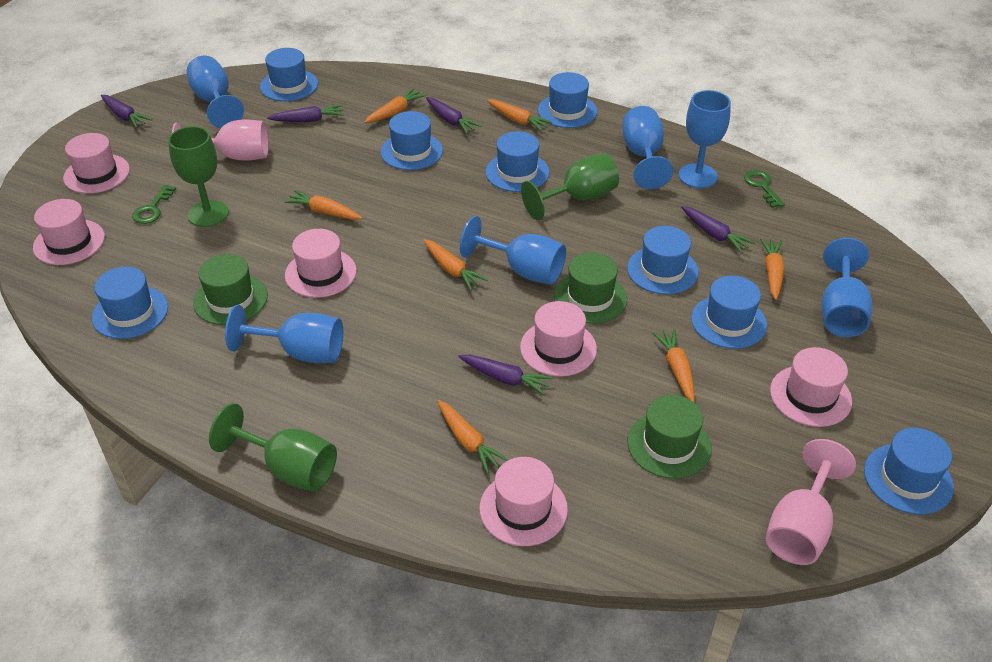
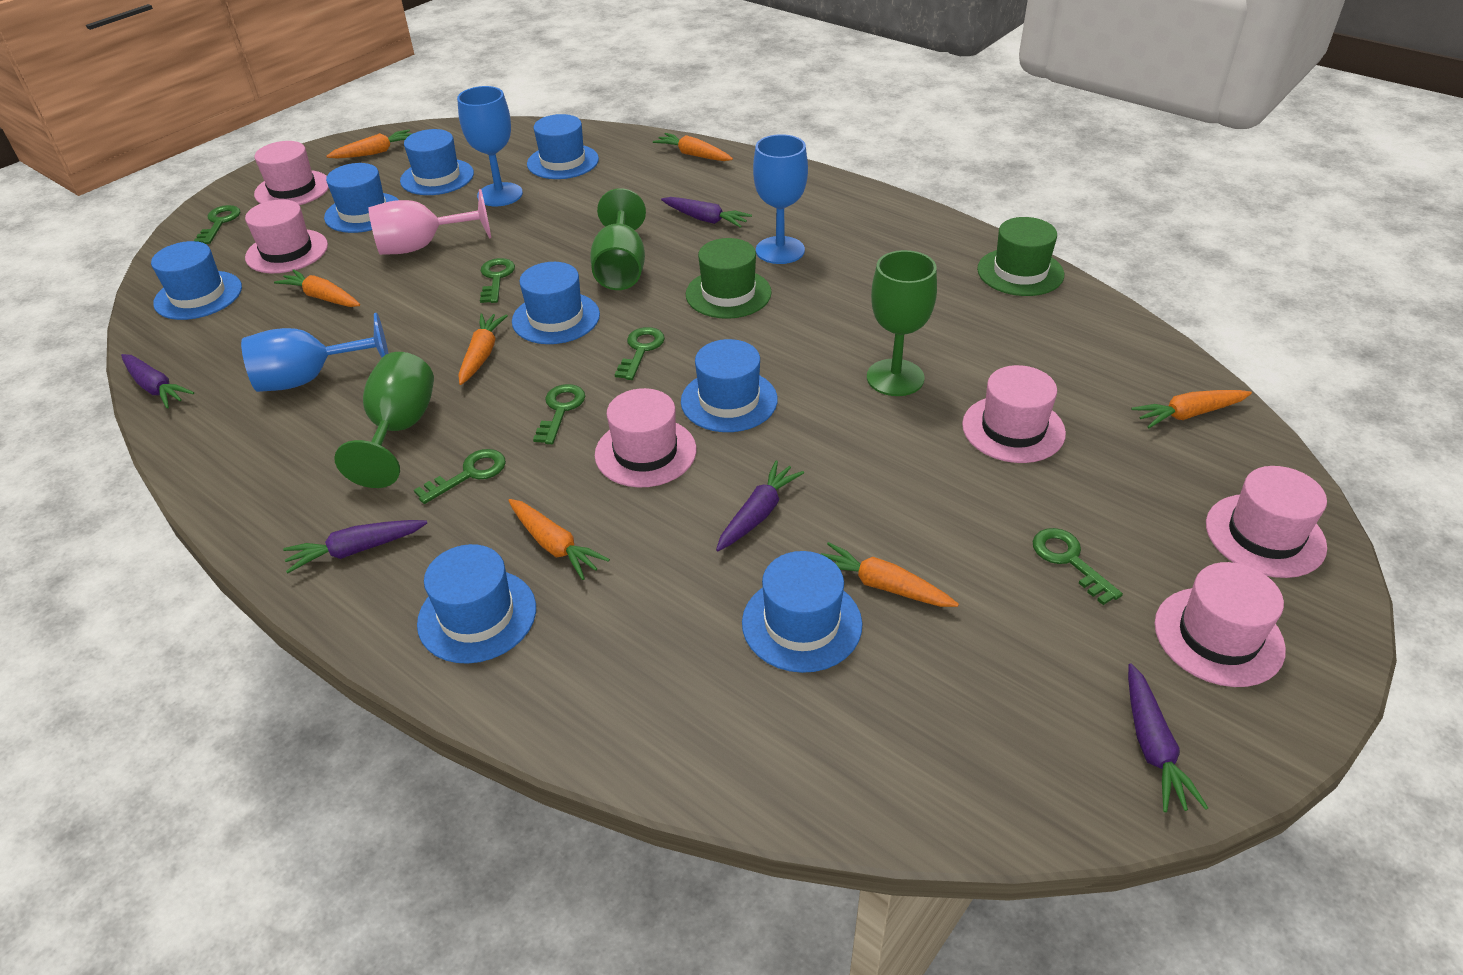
blue goblet: 6 -> 3
green hat: 3 -> 2
green key: 2 -> 6
pink goblet: 2 -> 1

